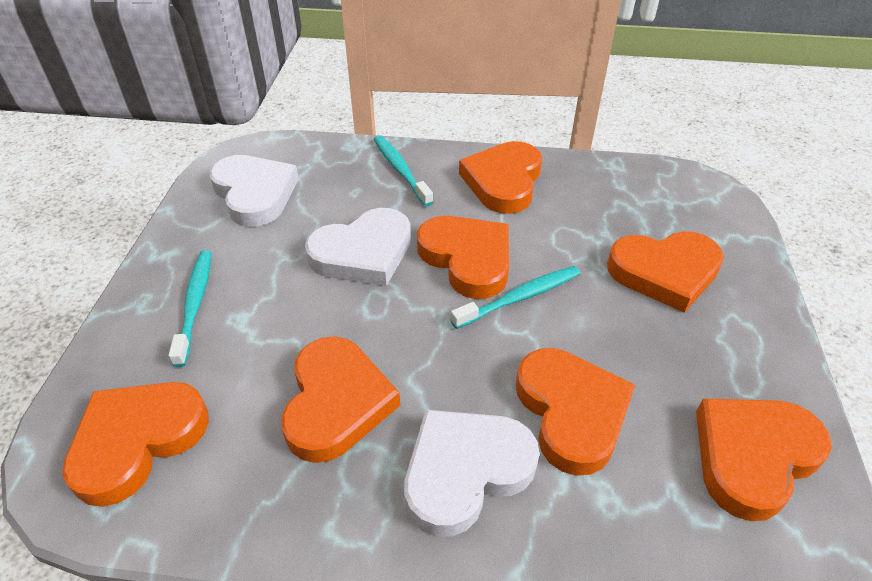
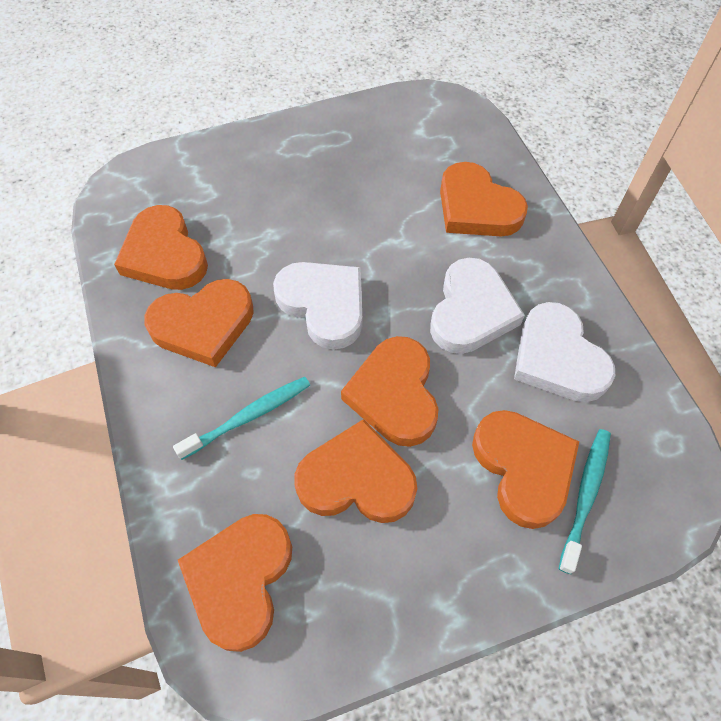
turquoise toothbrush: 3 -> 2

